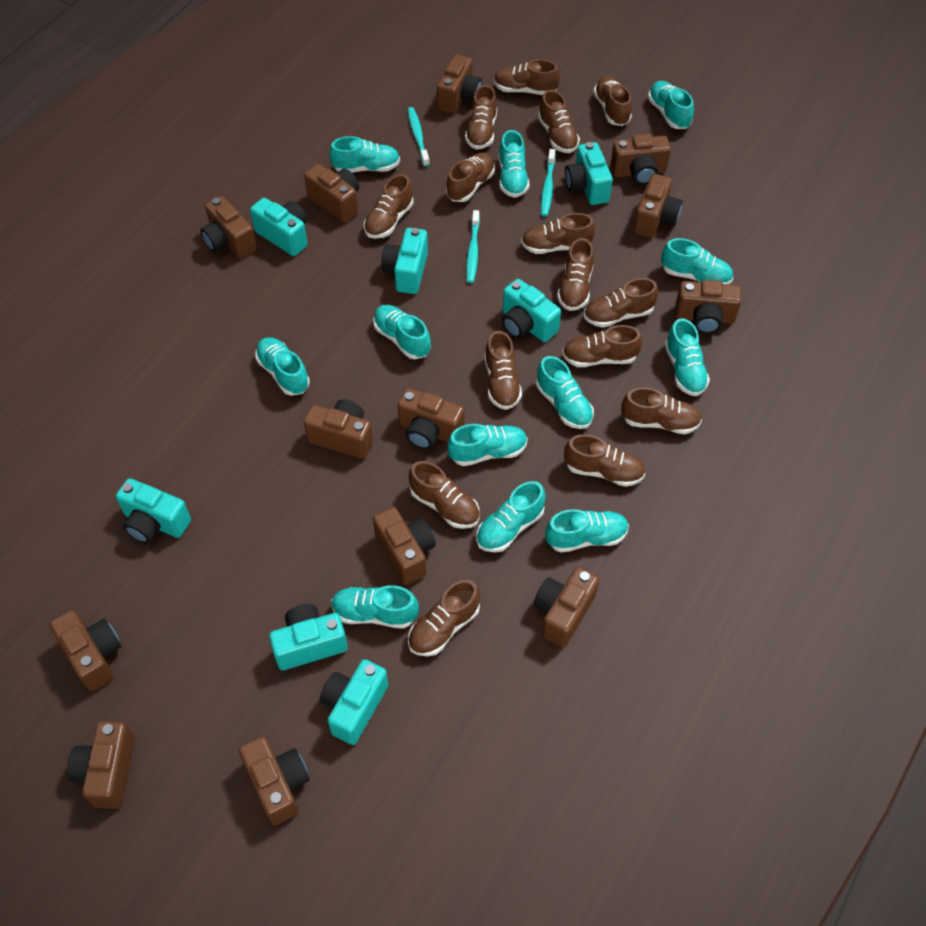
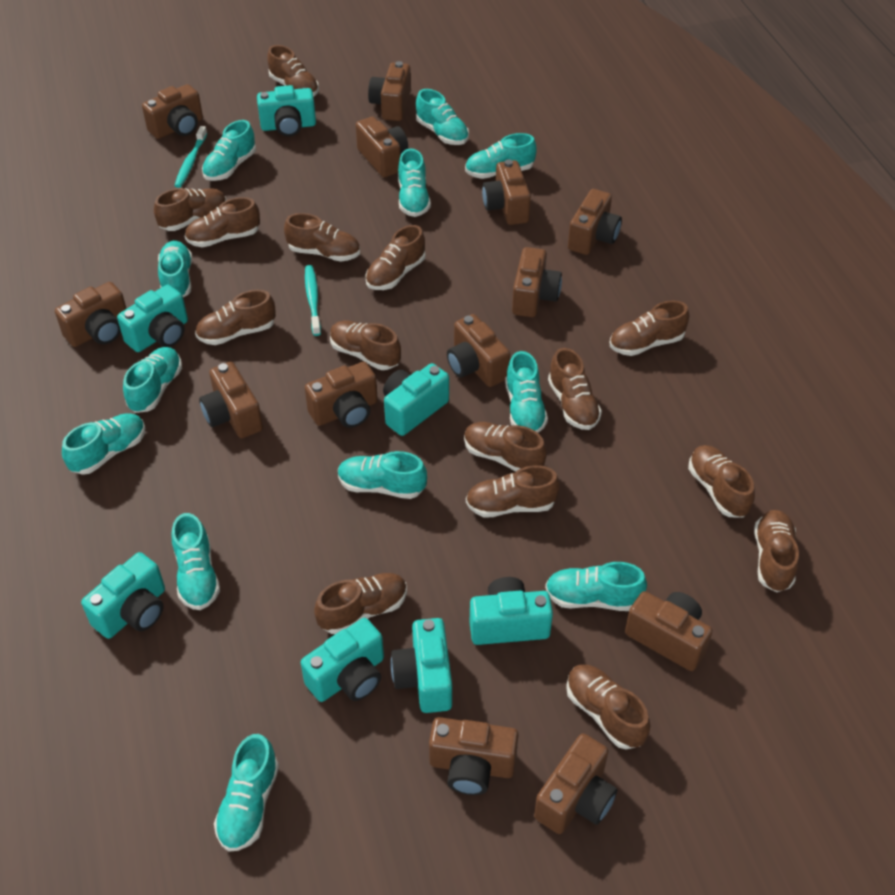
turquoise toothbrush: 3 -> 2

